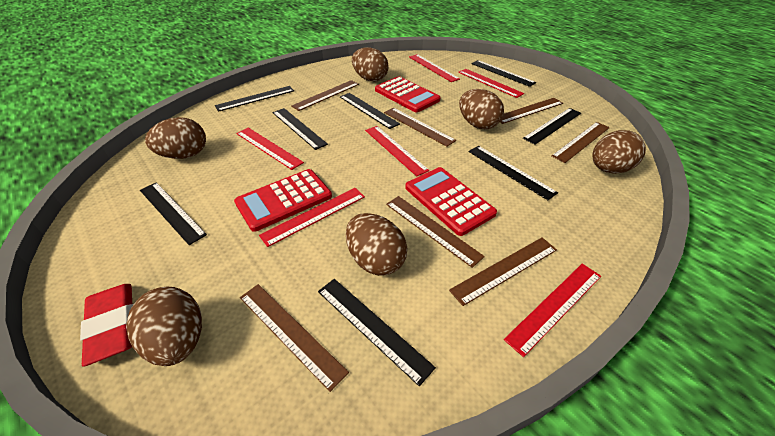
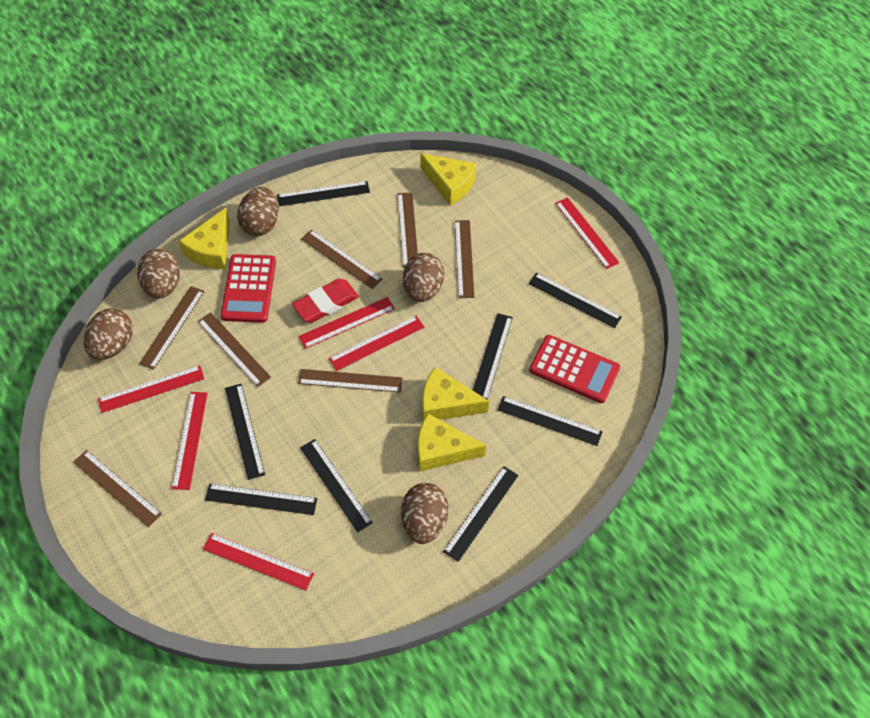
brown egg: 6 -> 5
red calculator: 3 -> 2
yellow cheese: 0 -> 4

